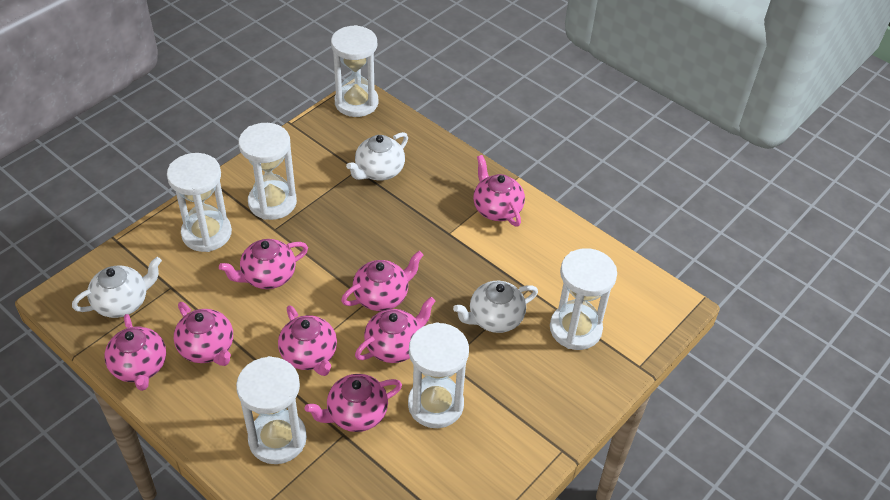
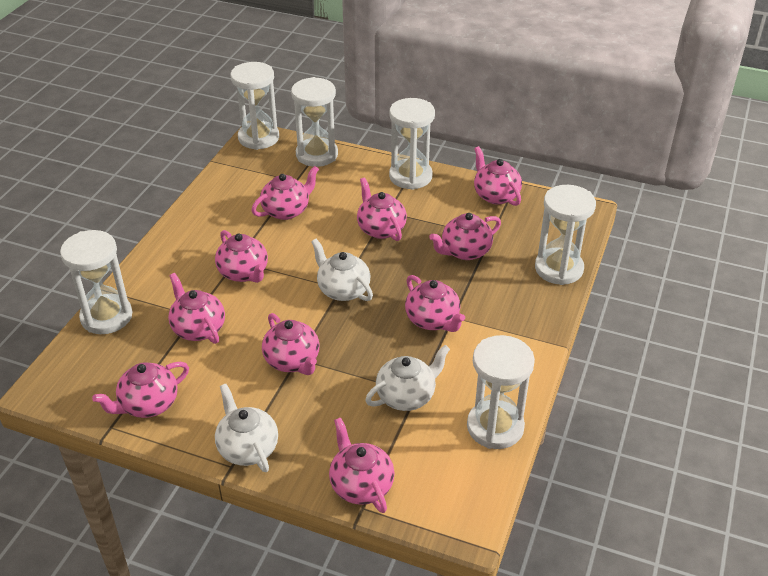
pink teapot: 8 -> 10

